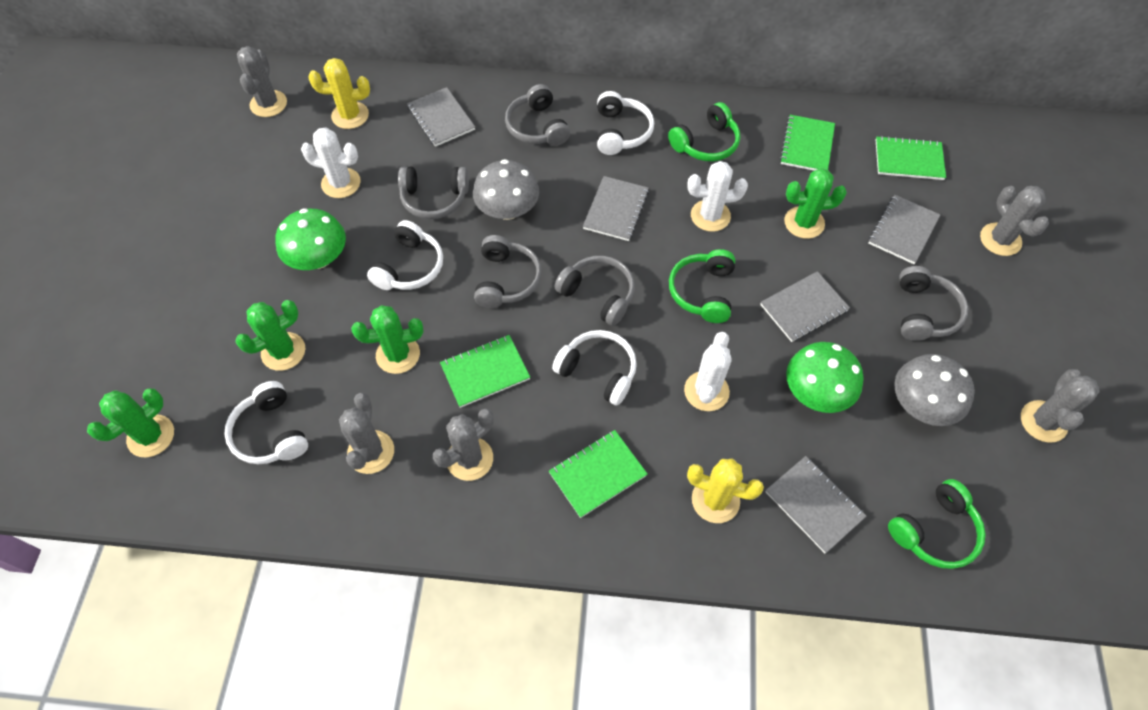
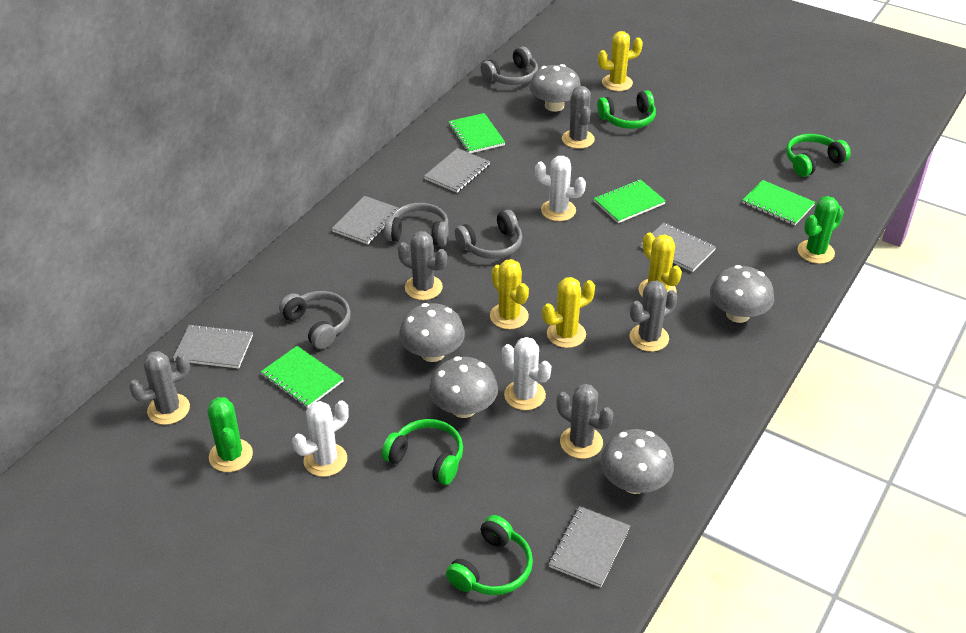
green cactus: 4 -> 2
green headphones: 3 -> 4
green mushroom: 2 -> 0
grey headphones: 5 -> 4
grey mushroom: 2 -> 5
white headphones: 4 -> 0
yellow cactus: 2 -> 4

